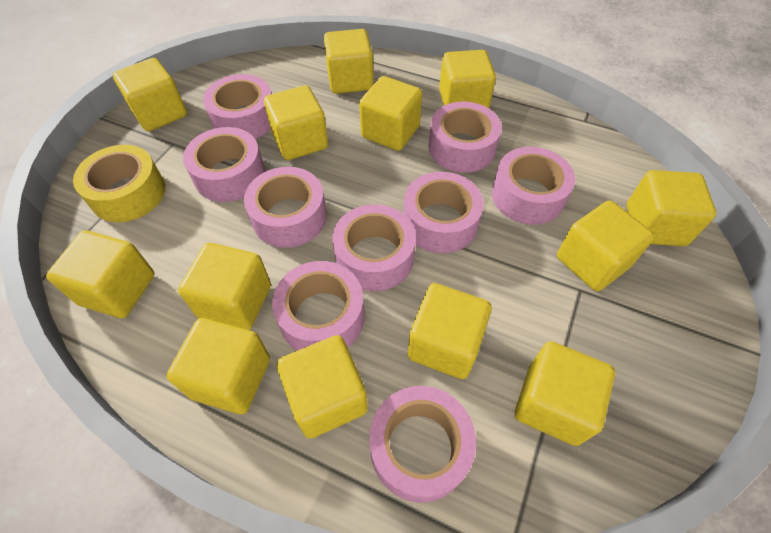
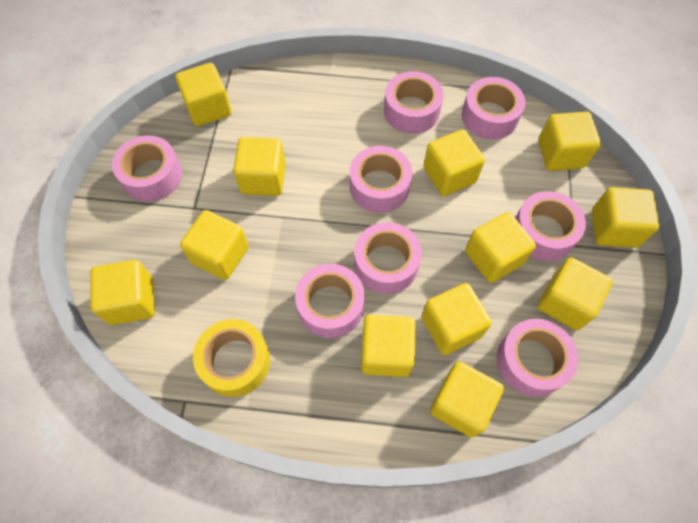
pink tape: 9 -> 8
yellow cube: 13 -> 12

